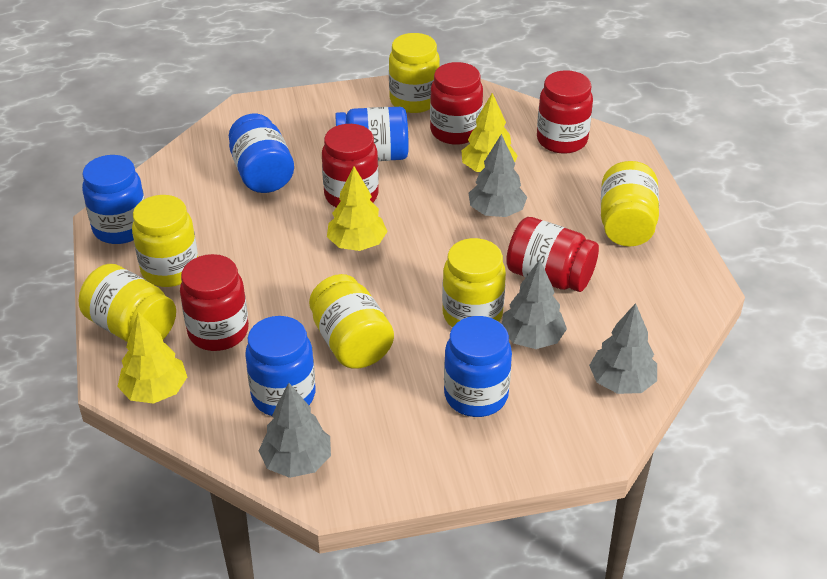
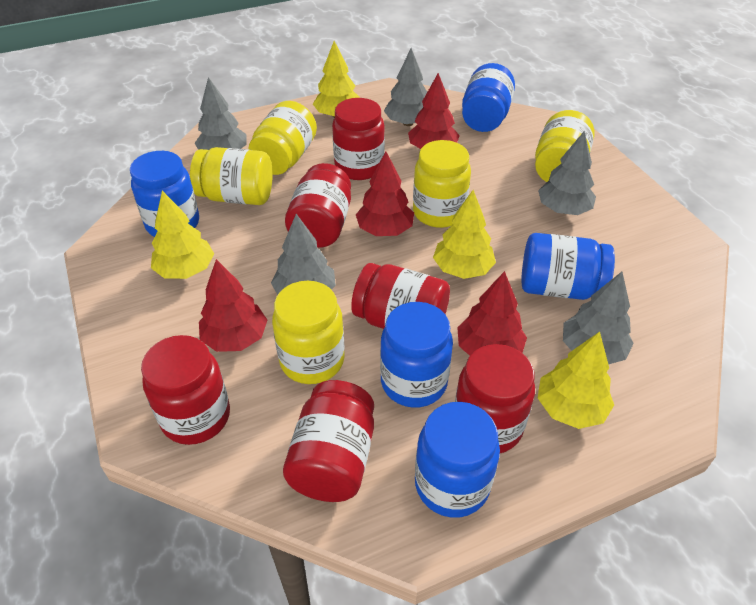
grey tree: 4 -> 5
red jar: 5 -> 6
red tree: 0 -> 4
yellow jar: 6 -> 5
yellow tree: 3 -> 4

